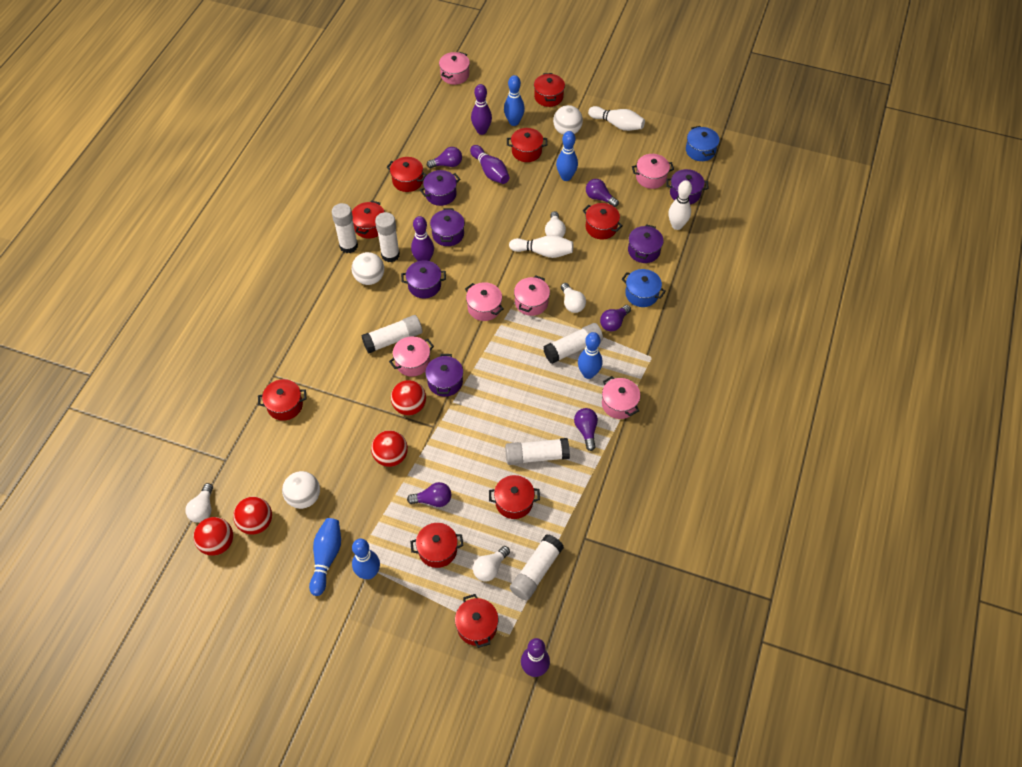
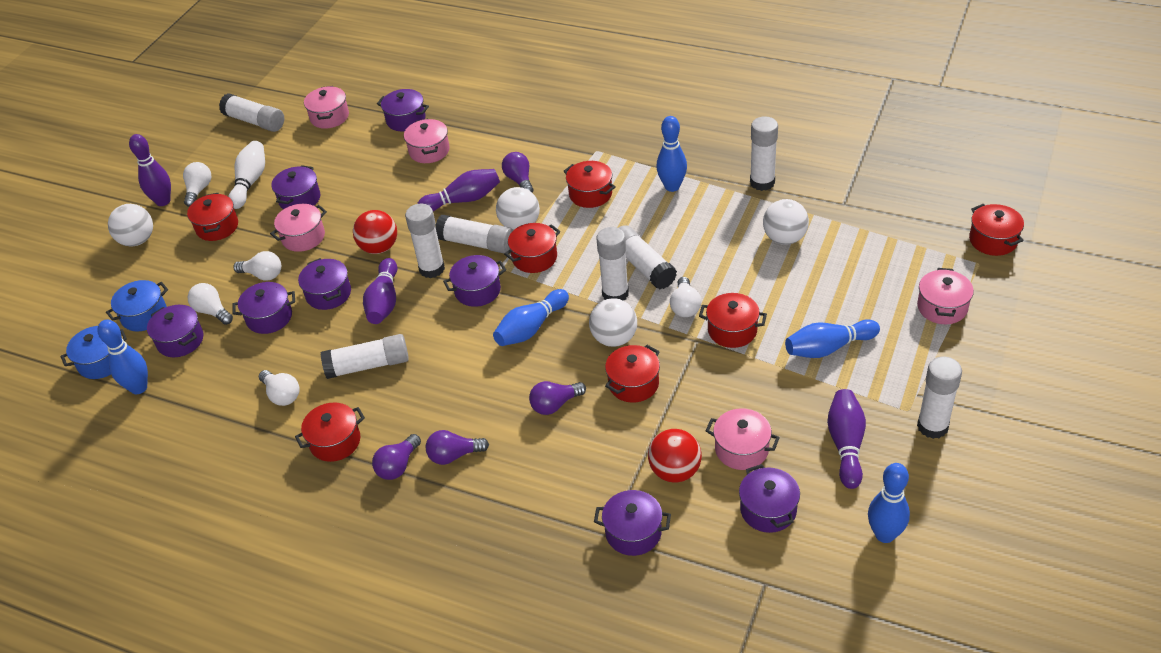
pink pot: 6 -> 5
purple light bulb: 5 -> 4
purple pot: 6 -> 8
red ball: 4 -> 2
red pot: 9 -> 7
white ball: 3 -> 4
white bowling pin: 3 -> 1
white glue stick: 6 -> 8
white light bulb: 4 -> 5

